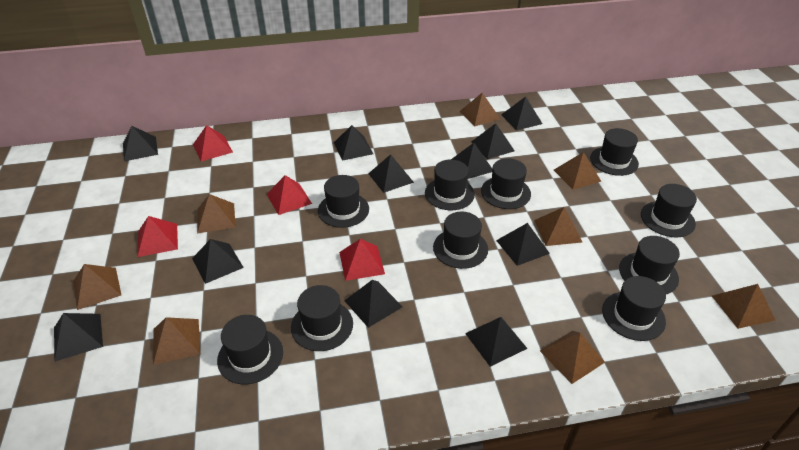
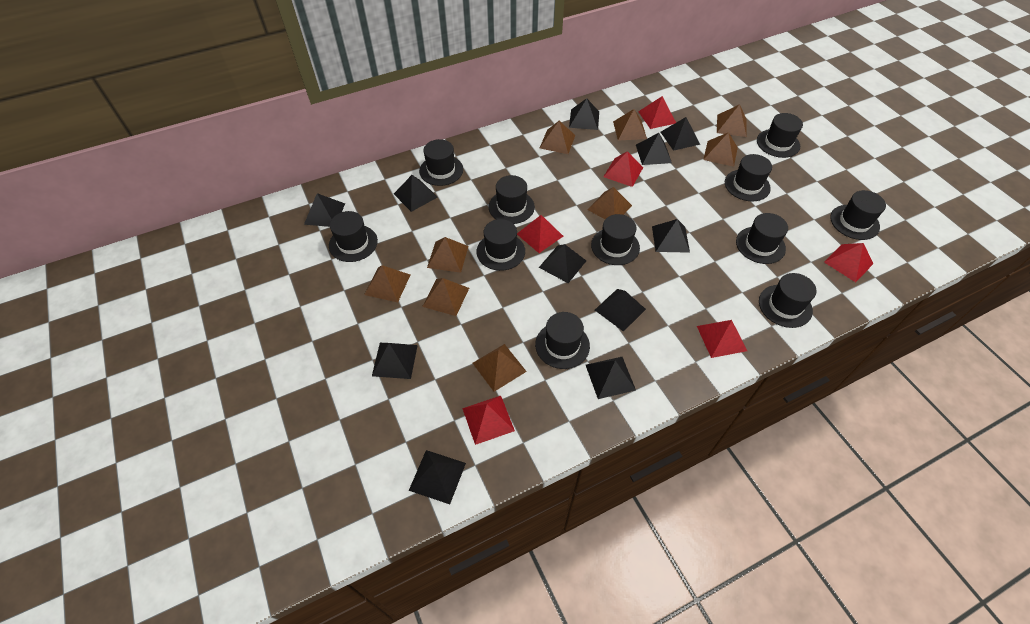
black hat: 10 -> 11
brown pyramid: 8 -> 9
red pyramid: 4 -> 6

